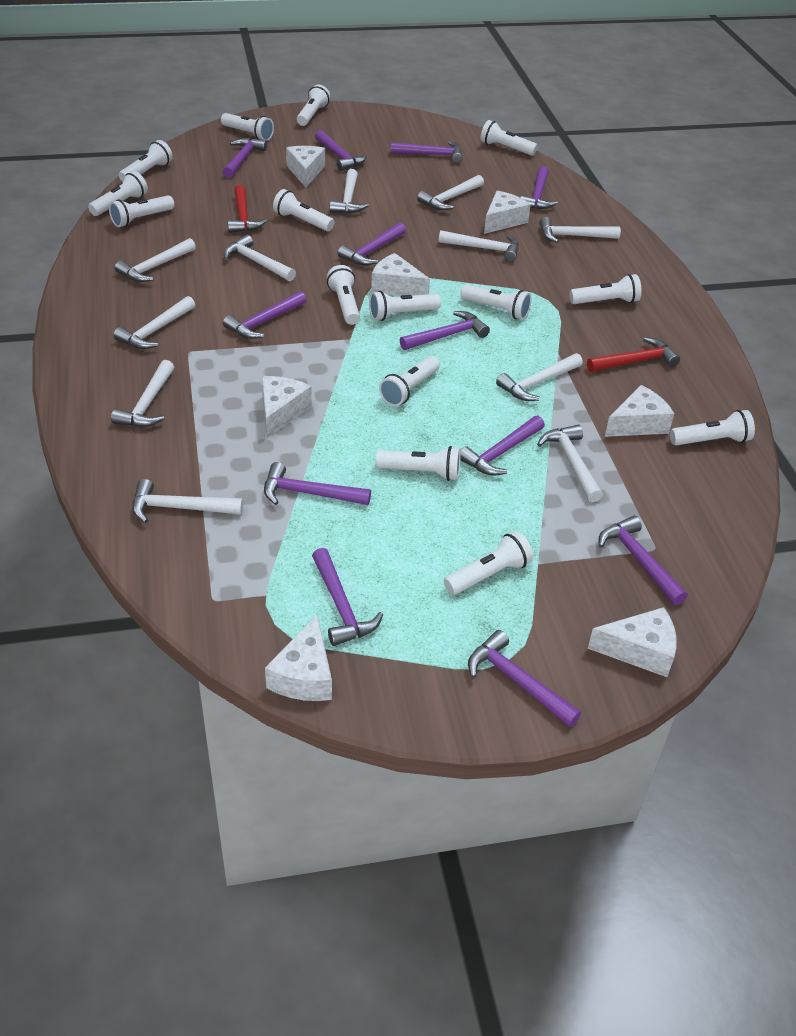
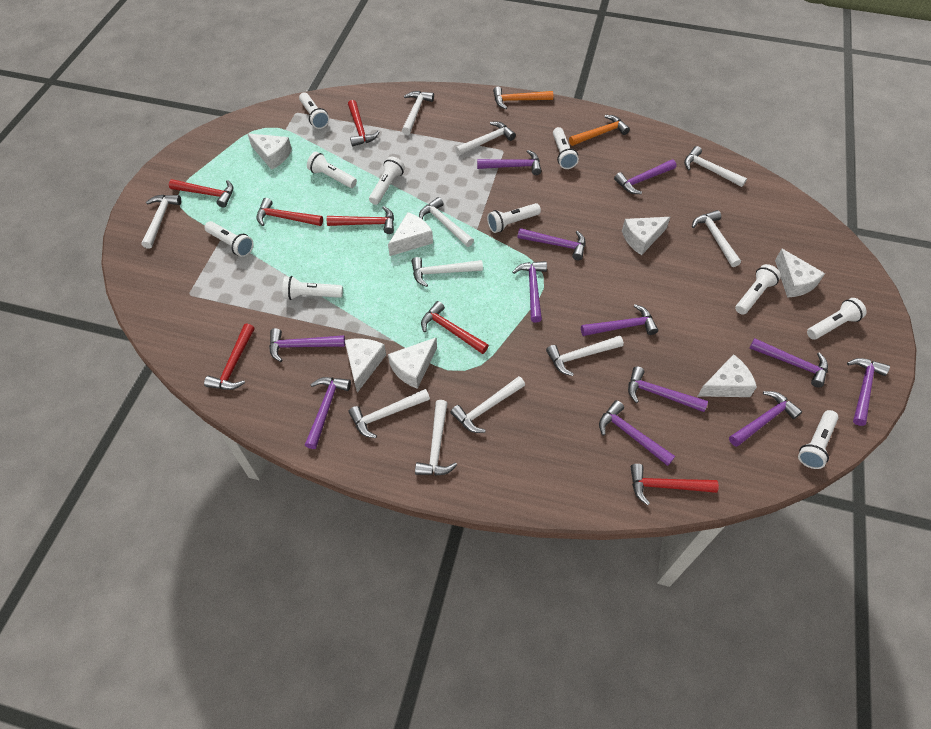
orange hammer: 0 -> 2
red hammer: 2 -> 7
white flashlight: 15 -> 10

